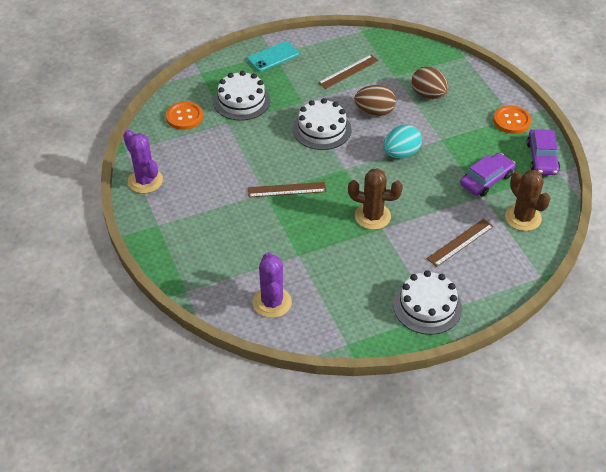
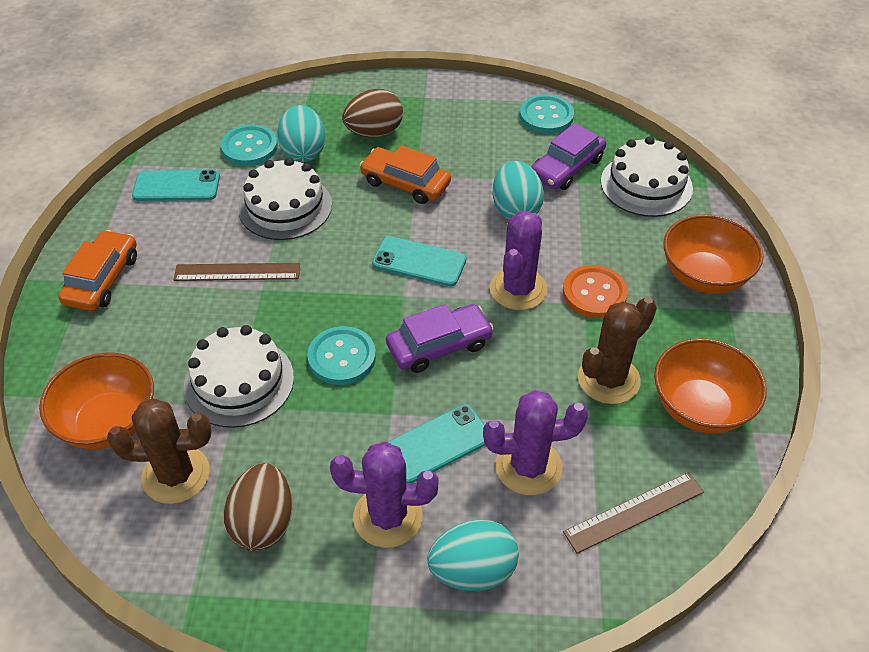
brown ruler: 3 -> 2
orange bowl: 0 -> 3
orange button: 2 -> 1
orange car: 0 -> 2
purple cactus: 2 -> 3
turquoise button: 0 -> 3
turquoise egg: 1 -> 3
turquoise phone: 1 -> 3

